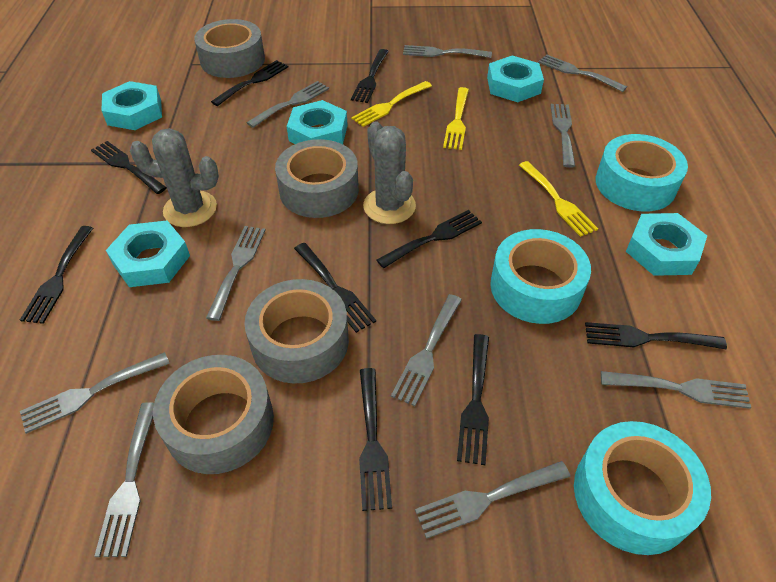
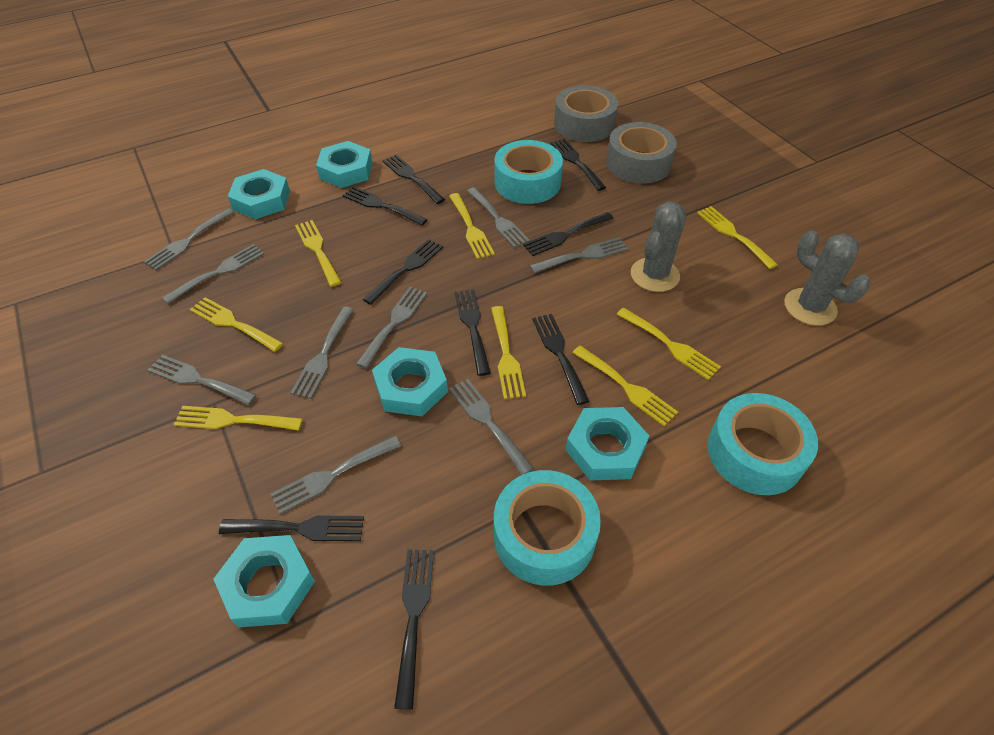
grey fork: 10 -> 9
grey tape: 4 -> 2
yellow fork: 3 -> 8

